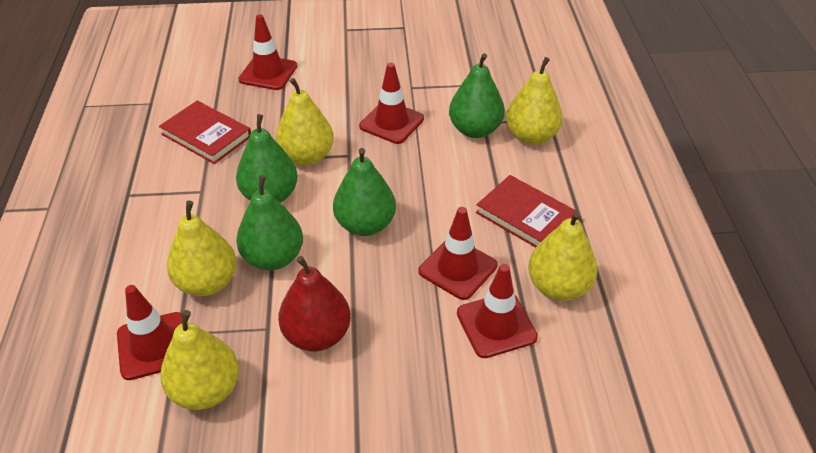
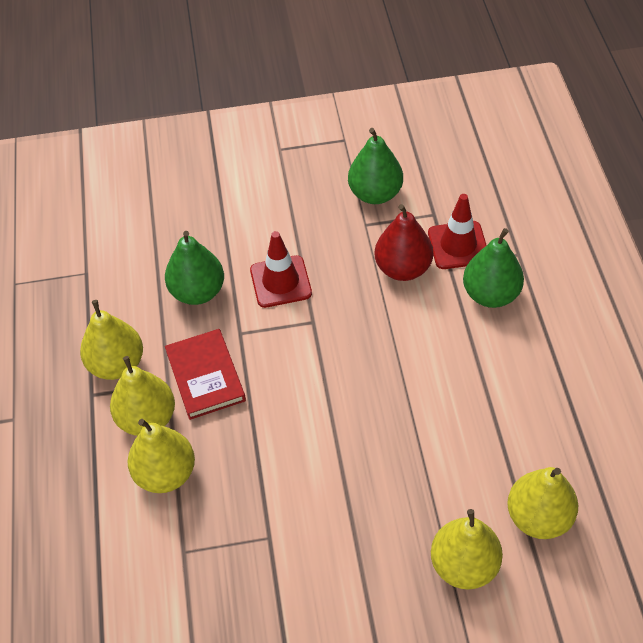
green pear: 4 -> 3
red book: 2 -> 1
red traffic cone: 5 -> 2

